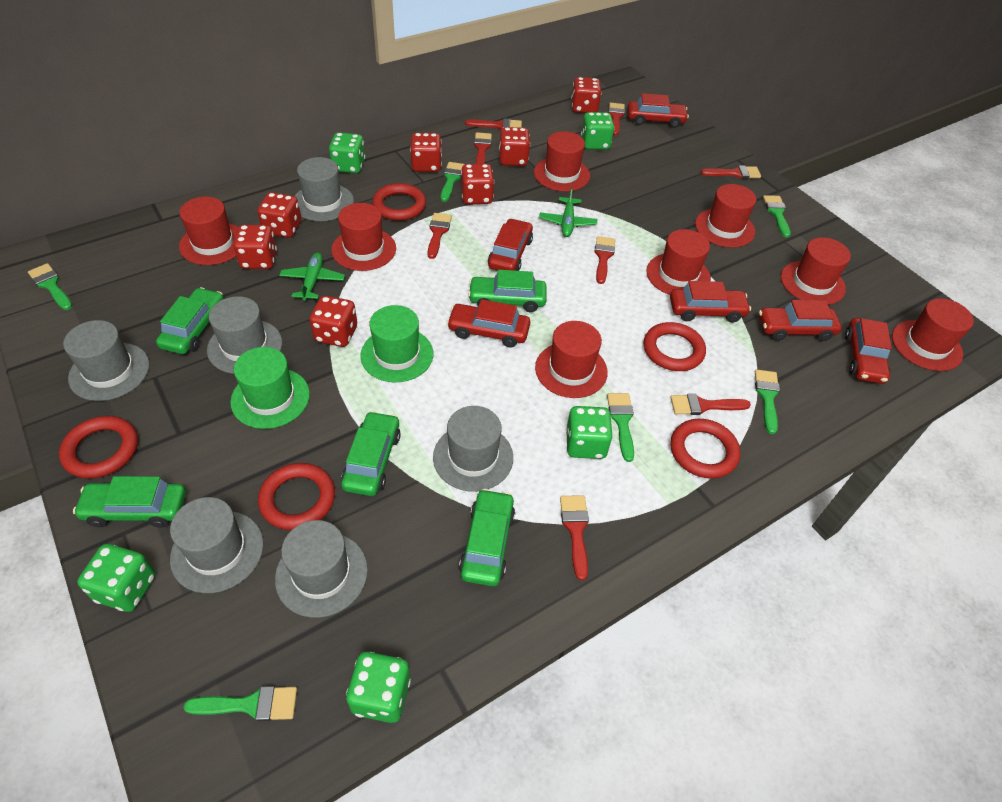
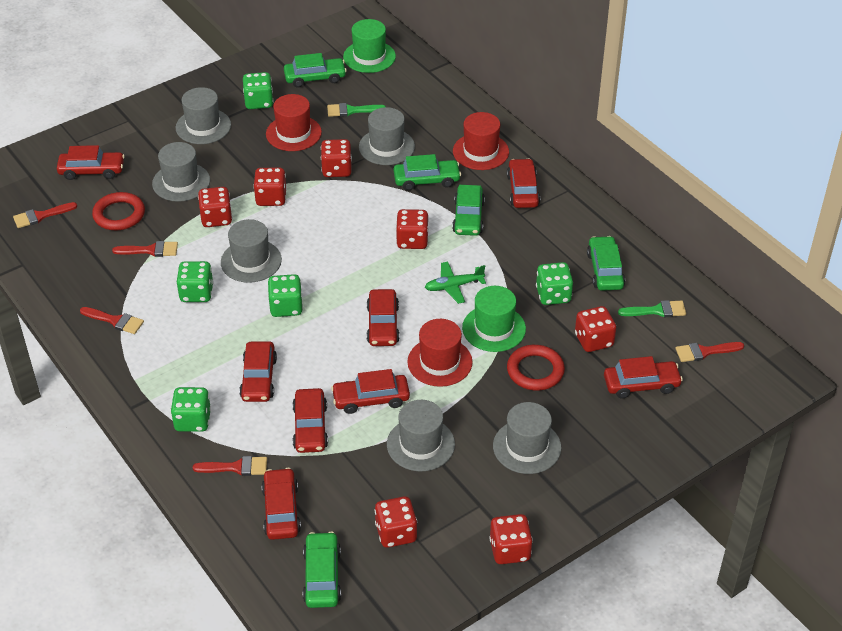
green brush: 6 -> 2
green plane: 2 -> 1
red brush: 8 -> 5
red car: 6 -> 8
red hat: 8 -> 3
red ring: 5 -> 2

